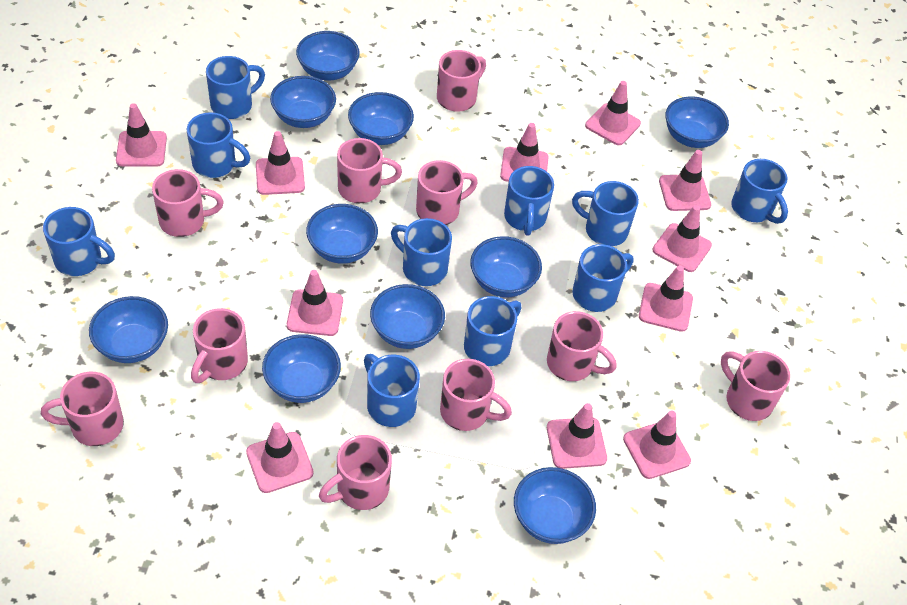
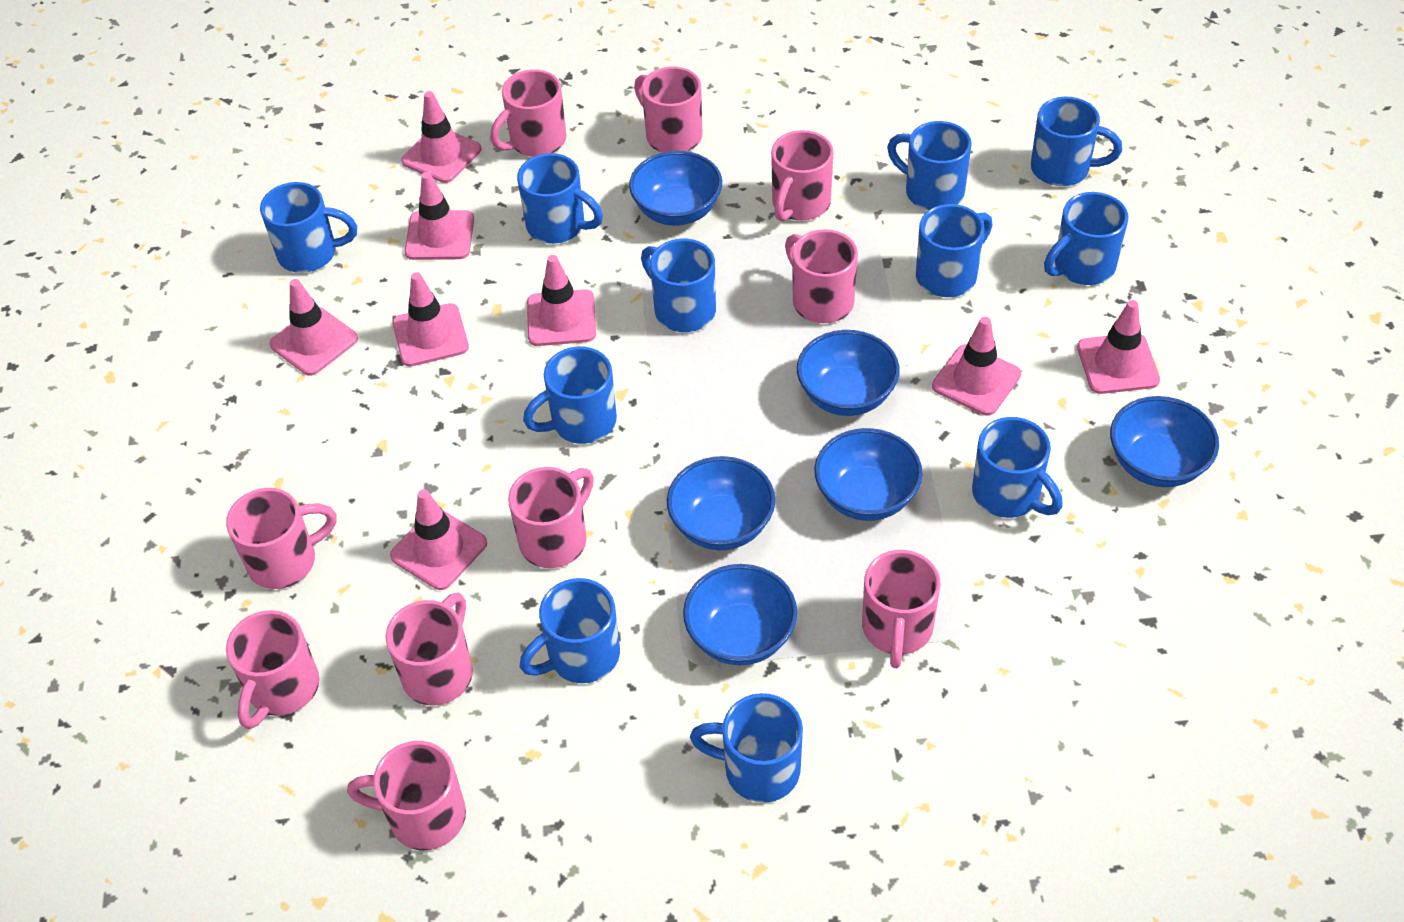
blue bowl: 10 -> 6
blue mug: 10 -> 11
pink traffic cone: 11 -> 8

